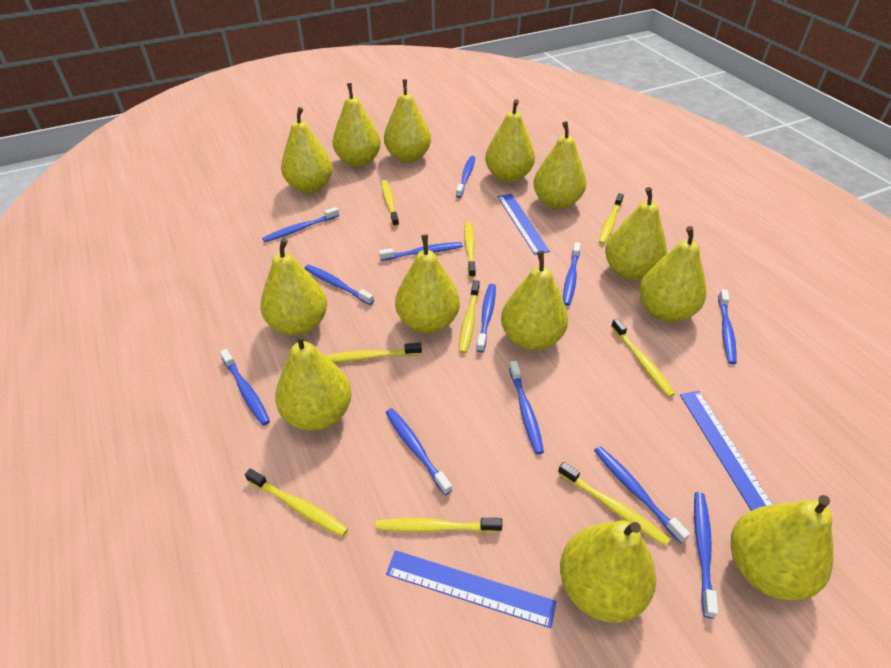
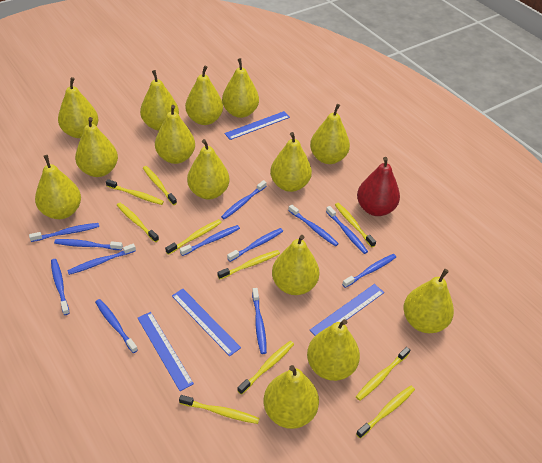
blue ruler: 3 -> 4
red pear: 0 -> 1
yellow pear: 13 -> 14
yellow toothbrush: 9 -> 10

